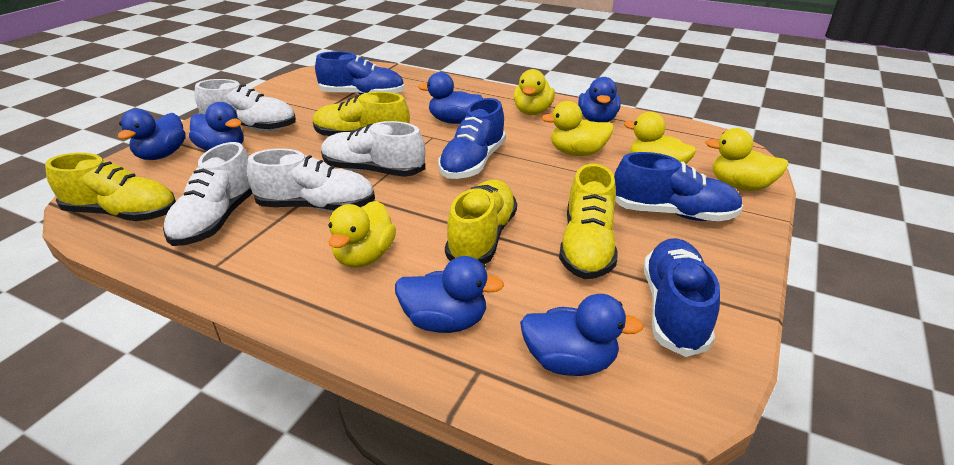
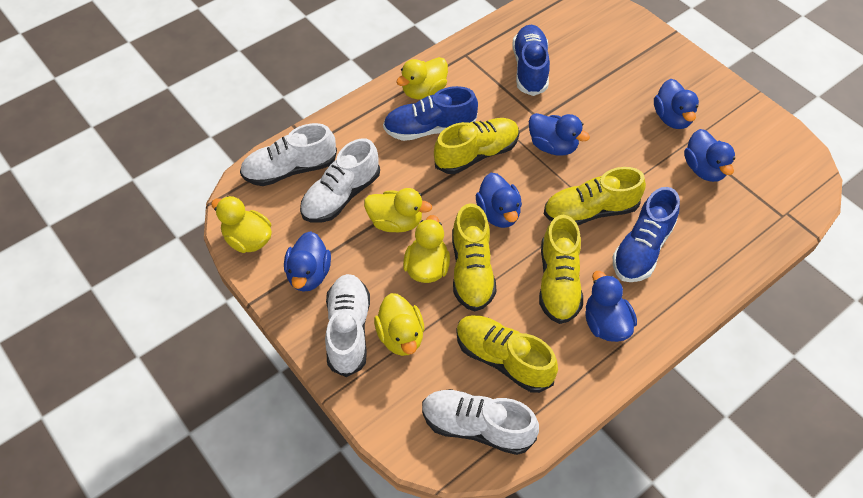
blue shoe: 4 -> 3
yellow shoe: 4 -> 5

